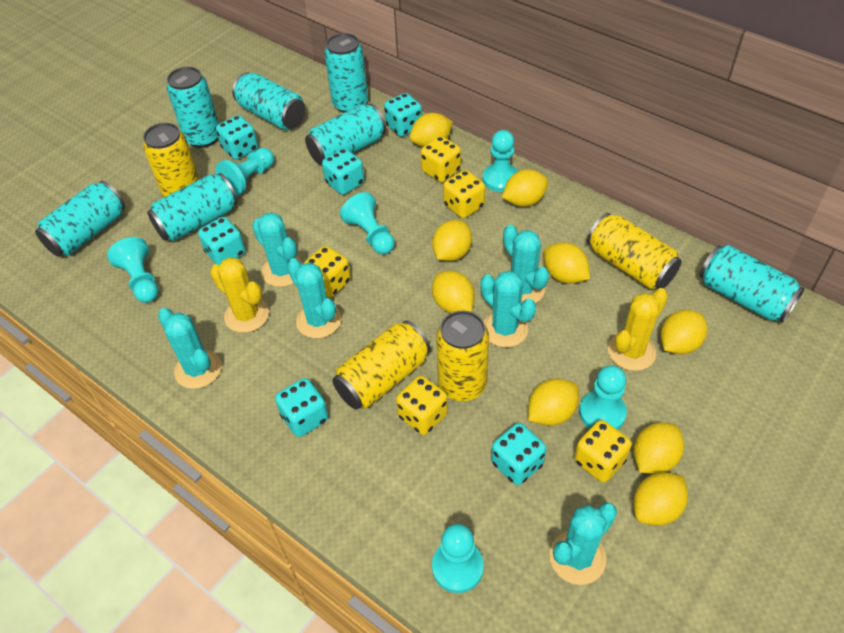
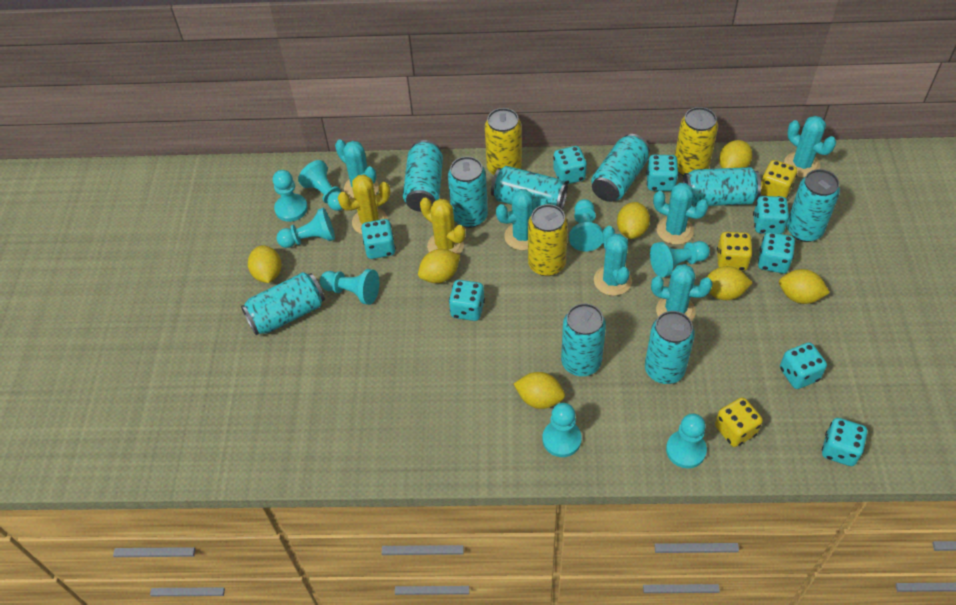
turquoise can: 7 -> 9
turquoise dice: 6 -> 8
turquoise pawn: 6 -> 8
yellow can: 4 -> 3
yellow dice: 5 -> 3
yellow lemon: 9 -> 7

